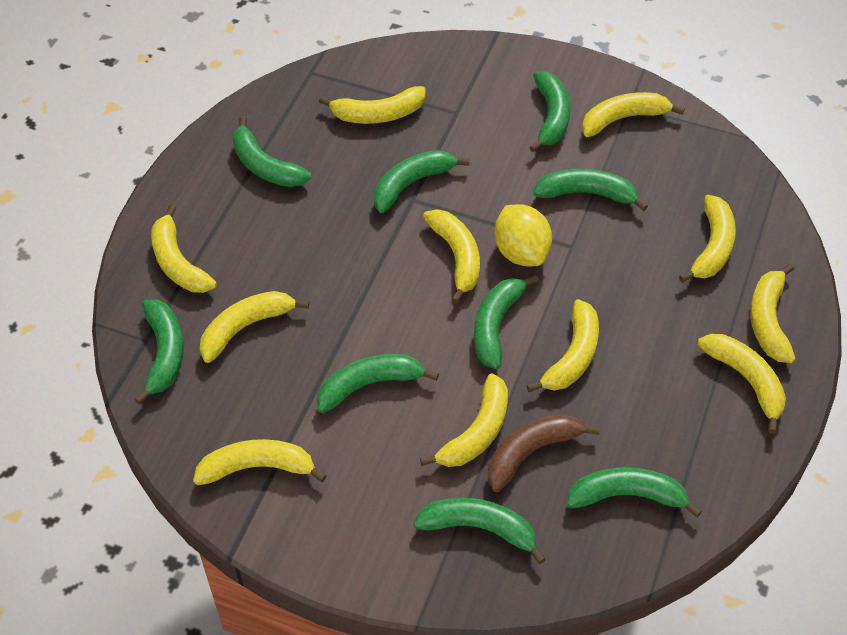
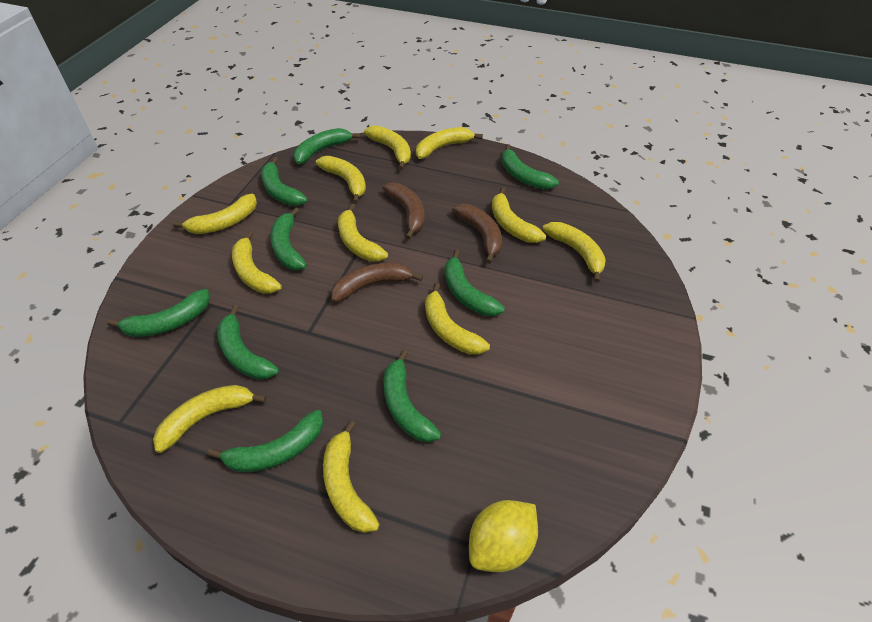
brown banana: 1 -> 3

